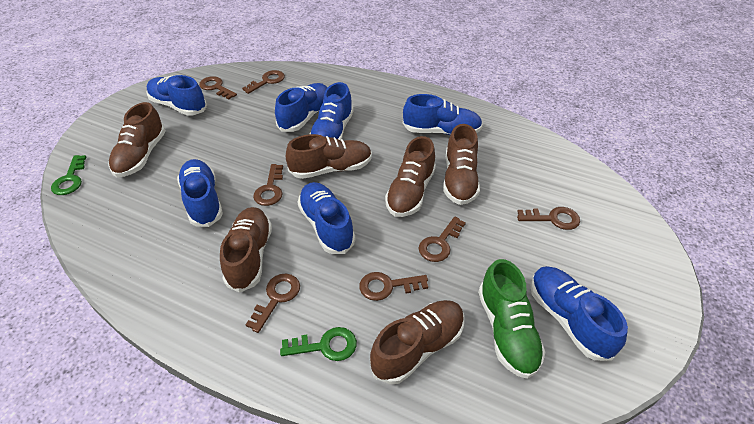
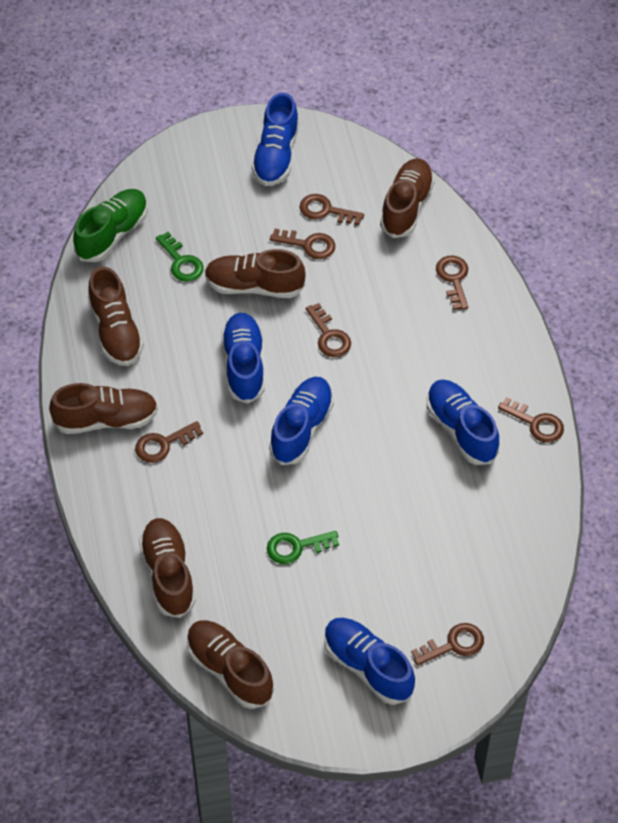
blue shoe: 7 -> 5

